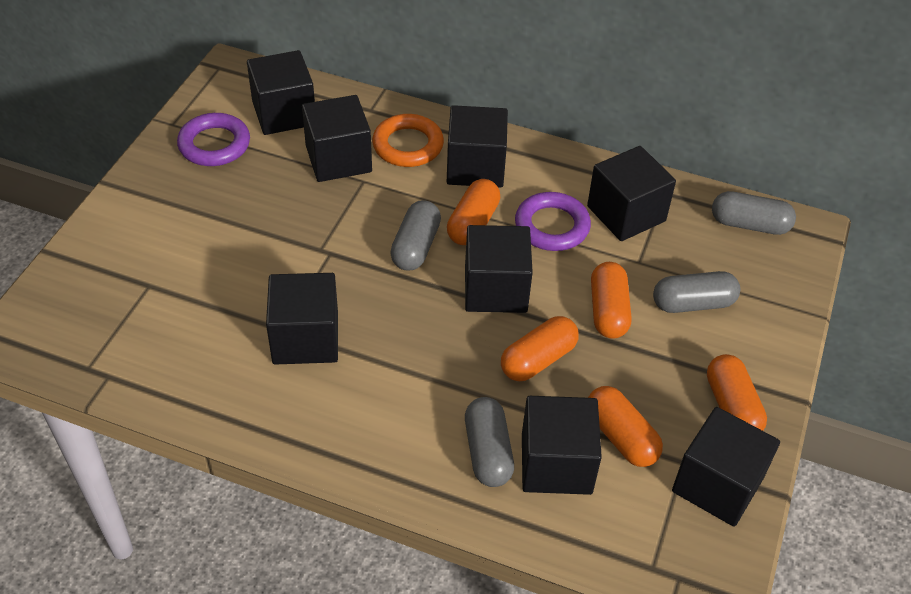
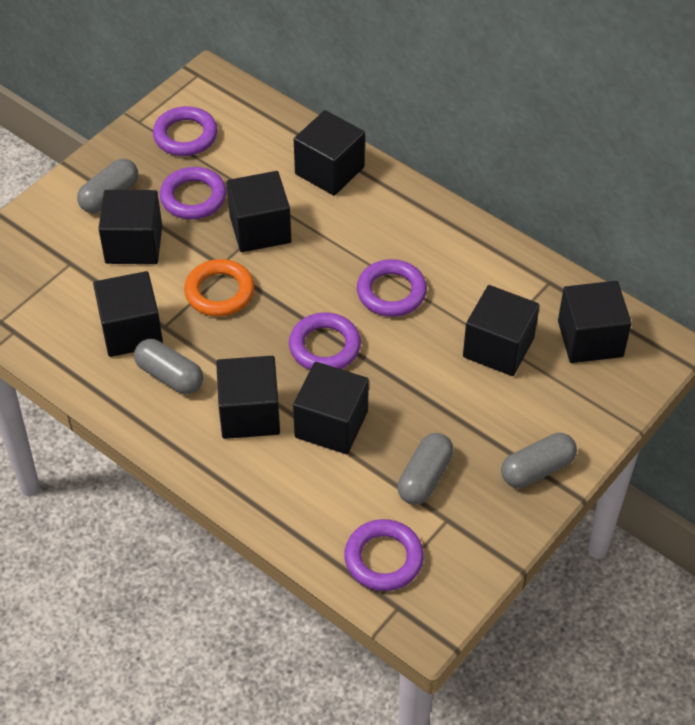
orange capsule: 5 -> 0
purple ring: 2 -> 5

